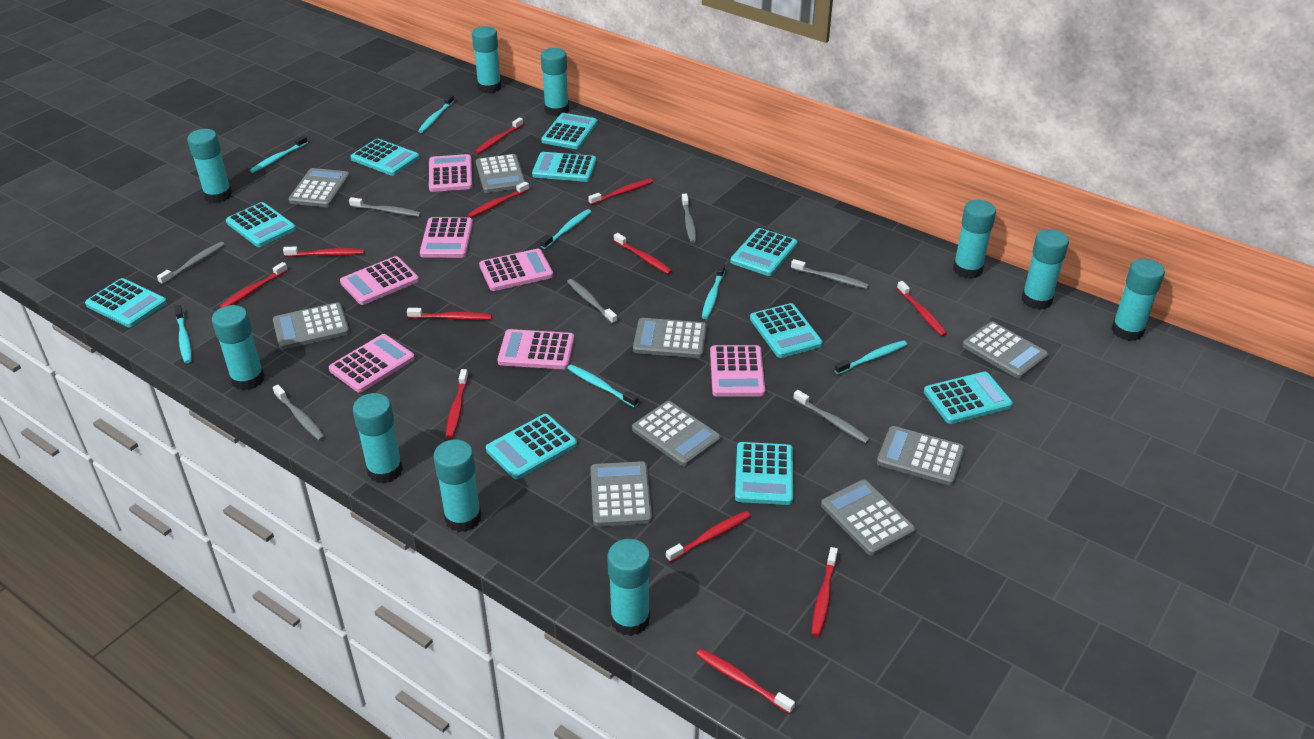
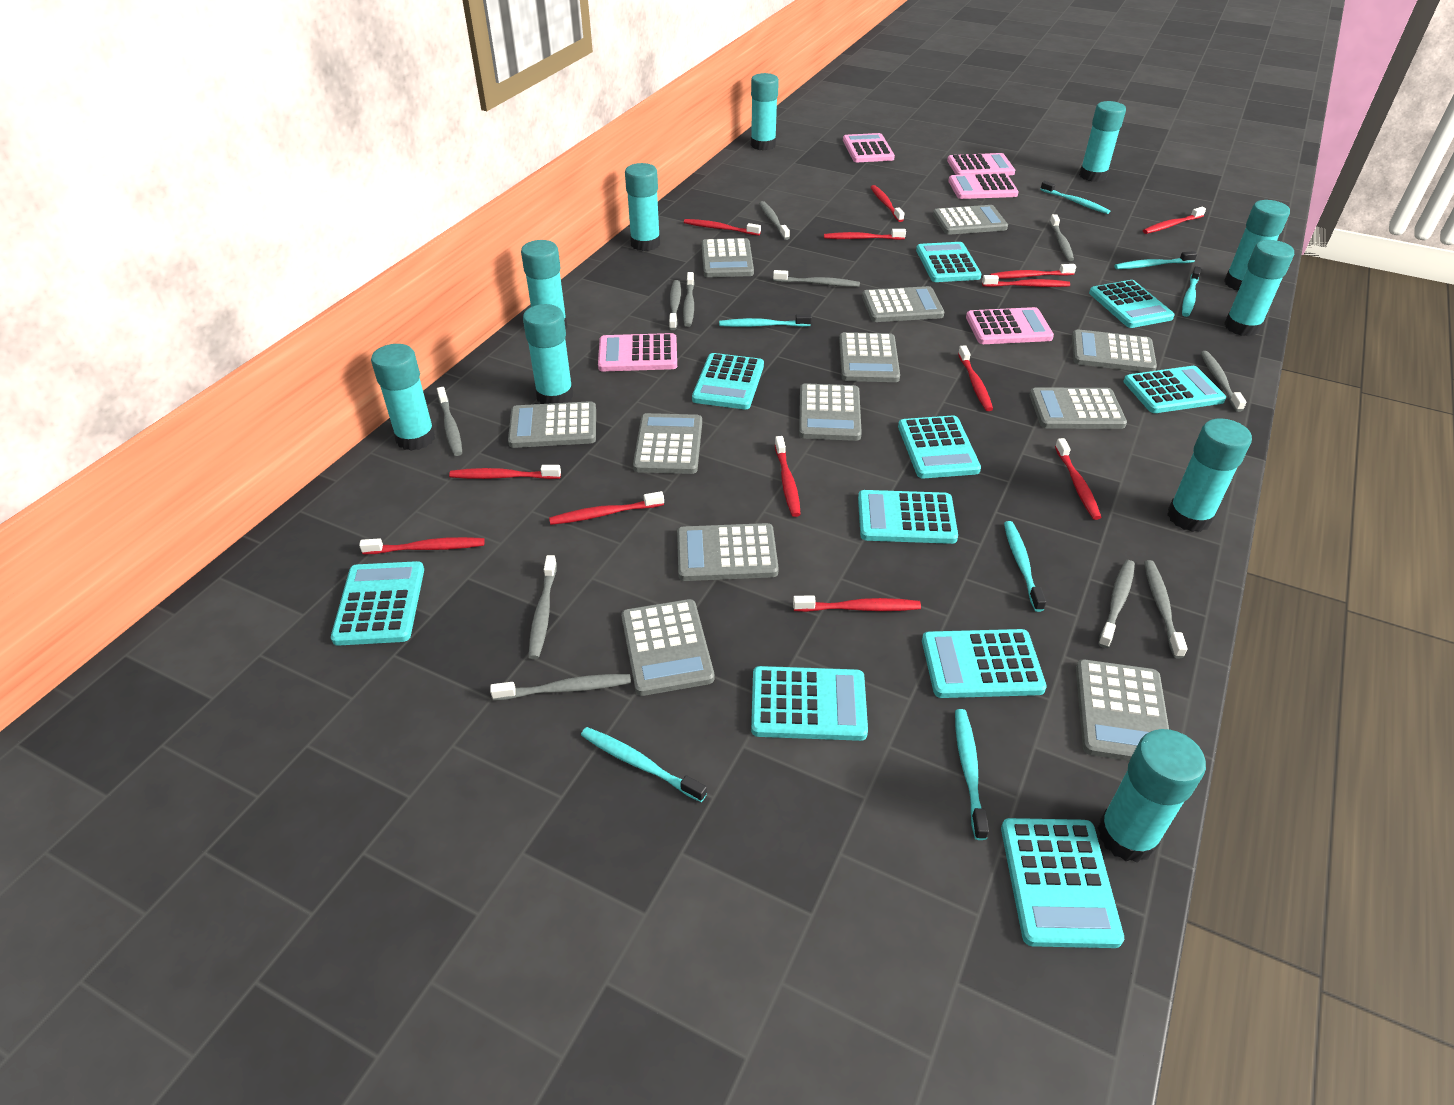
grey calculator: 9 -> 12
grey toothbrush: 7 -> 11
pink calculator: 7 -> 5
red toothbrush: 12 -> 13

